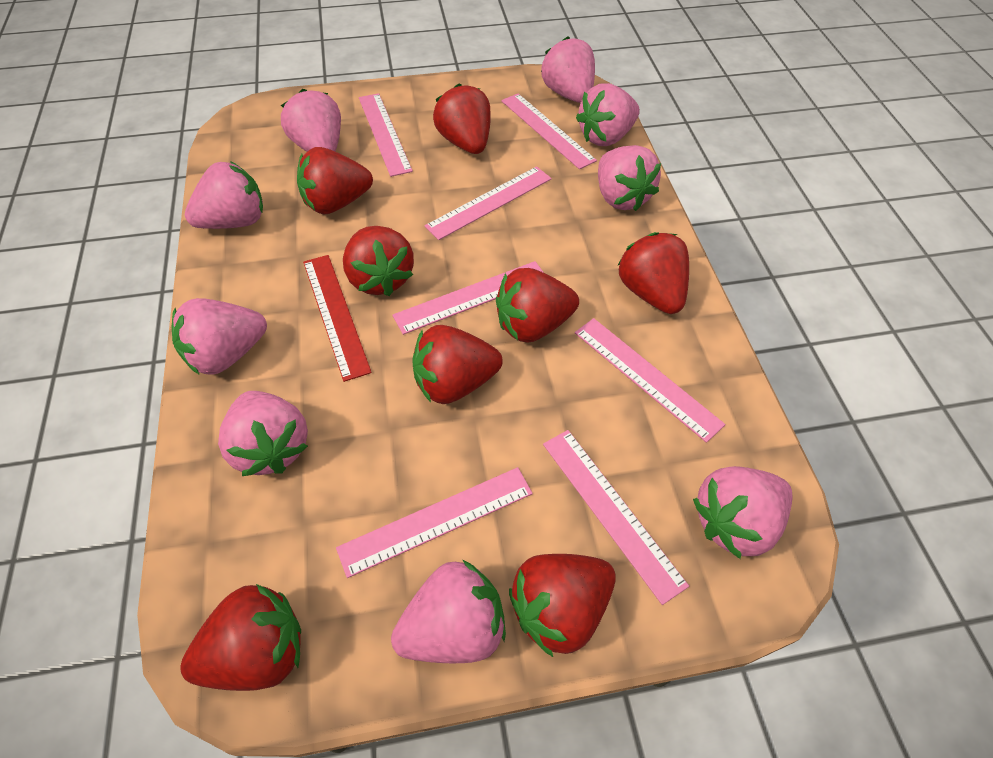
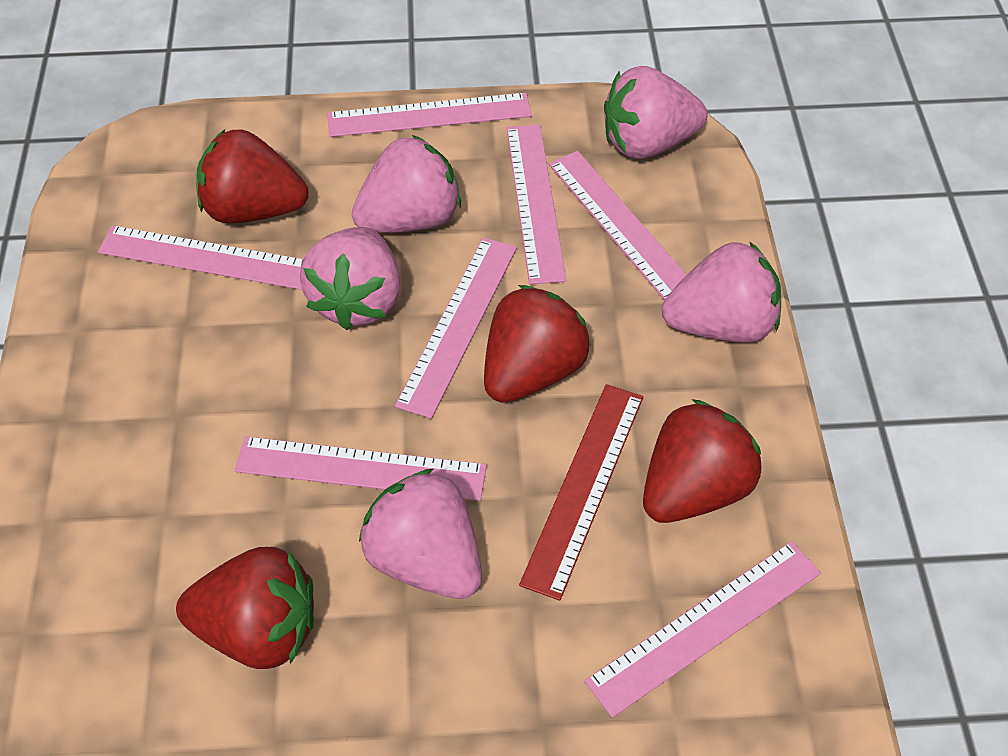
pink strawberry: 9 -> 5
red strawberry: 8 -> 4

